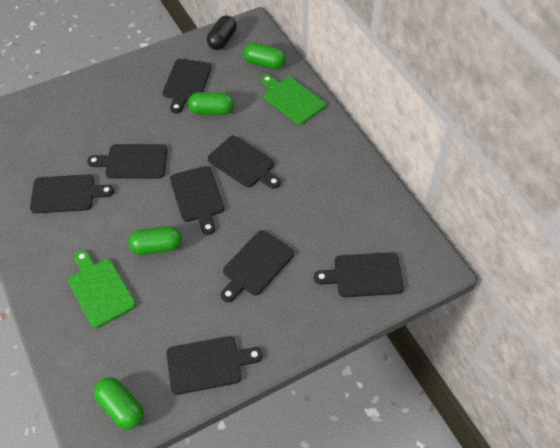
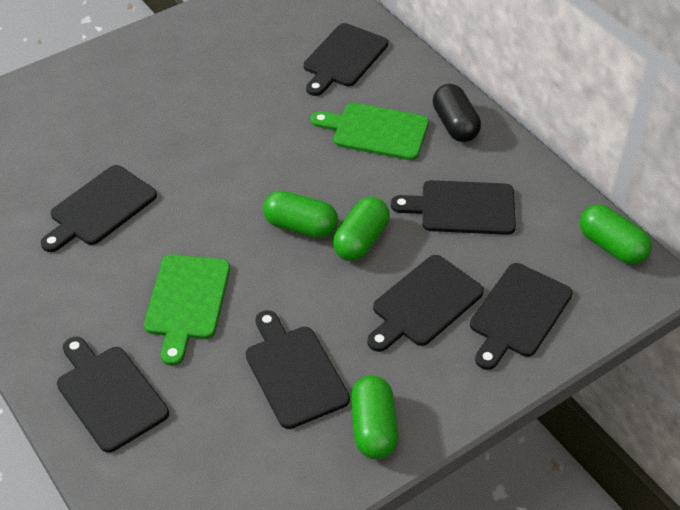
black cutting board: 8 -> 7

